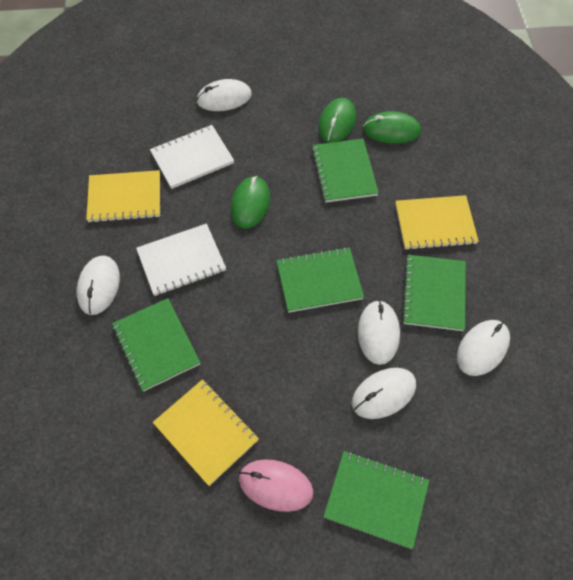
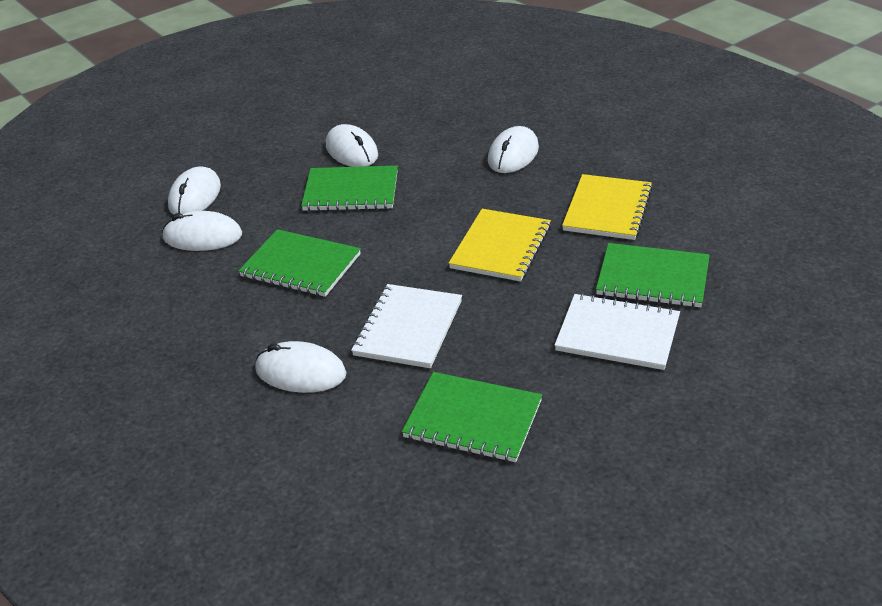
green mouse: 3 -> 0
green notebook: 5 -> 4
pink mouse: 1 -> 0
yellow notebook: 3 -> 2

